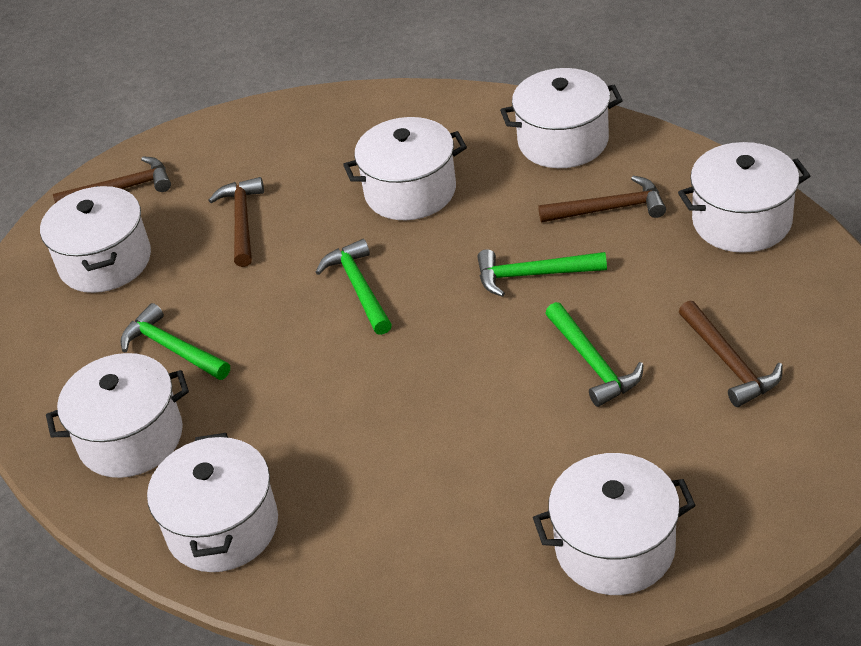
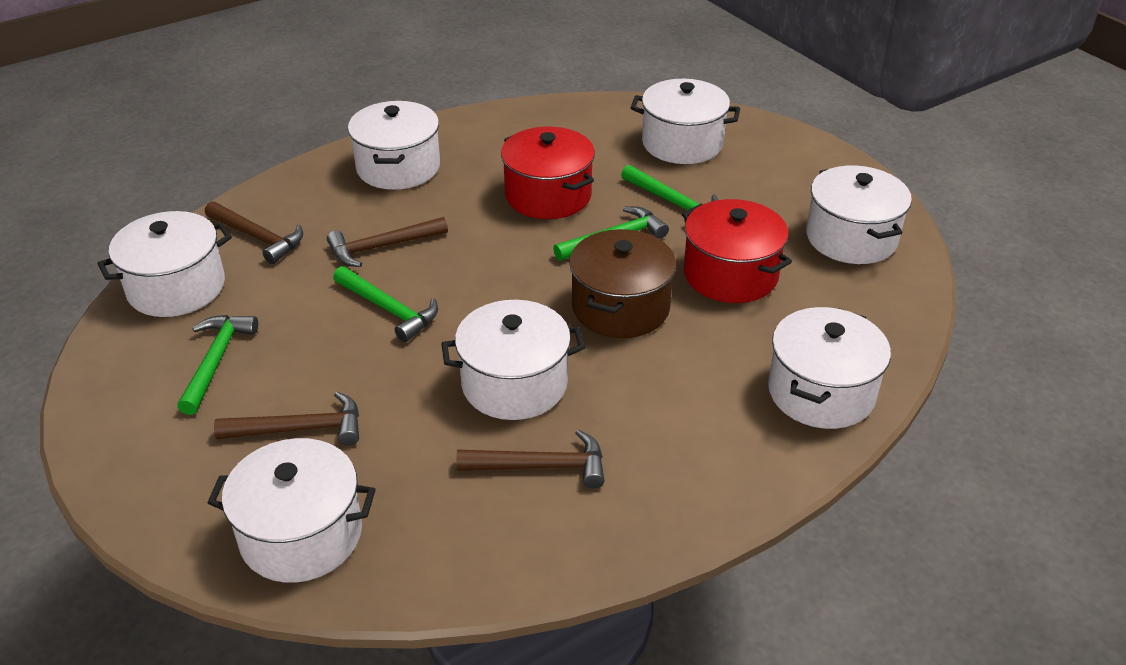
brown pot: 0 -> 1
red pot: 0 -> 2

